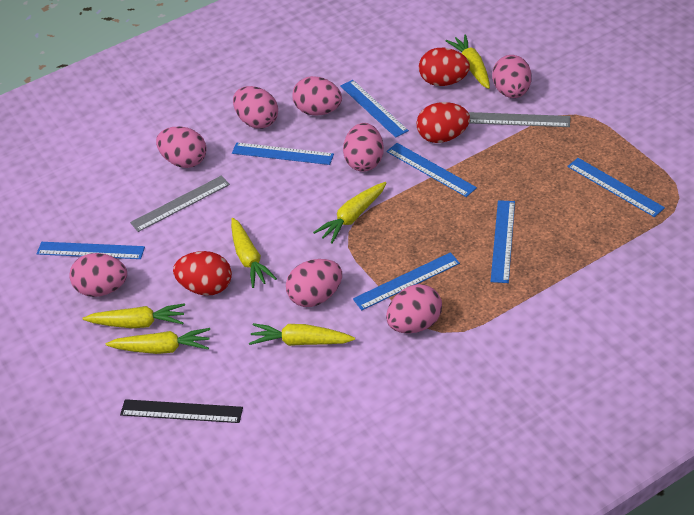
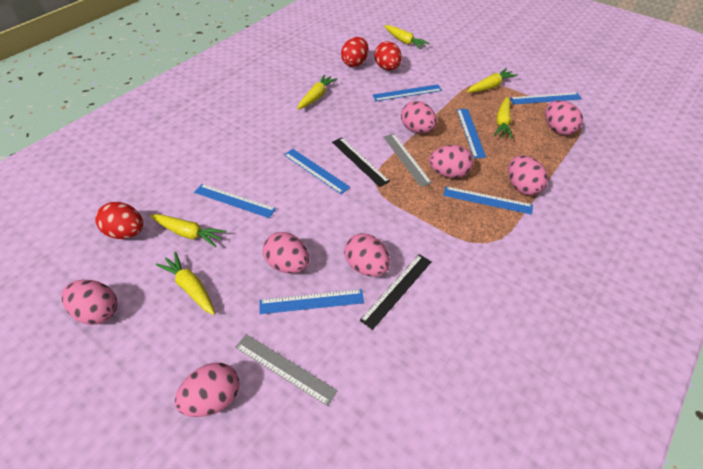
black ruler: 1 -> 2

